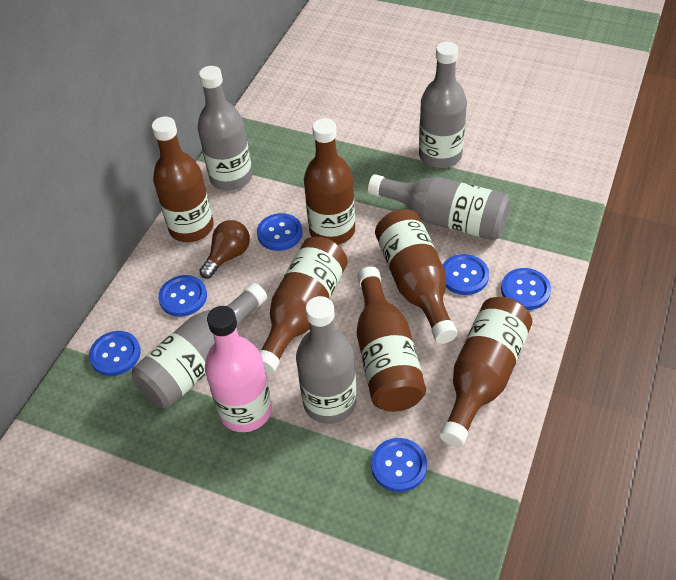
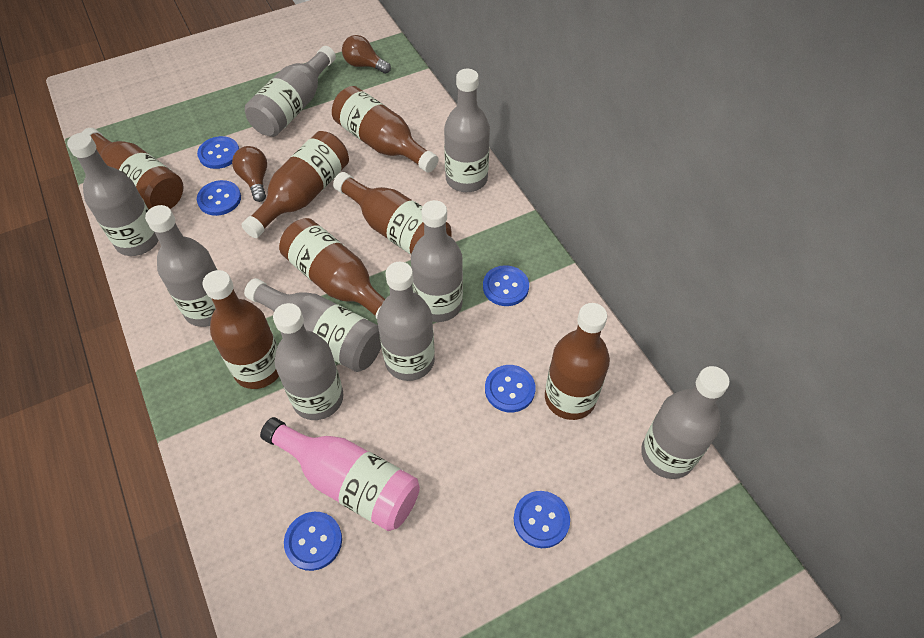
brown bottle: 6 -> 7
brown light bulb: 1 -> 2
grey bottle: 5 -> 9

